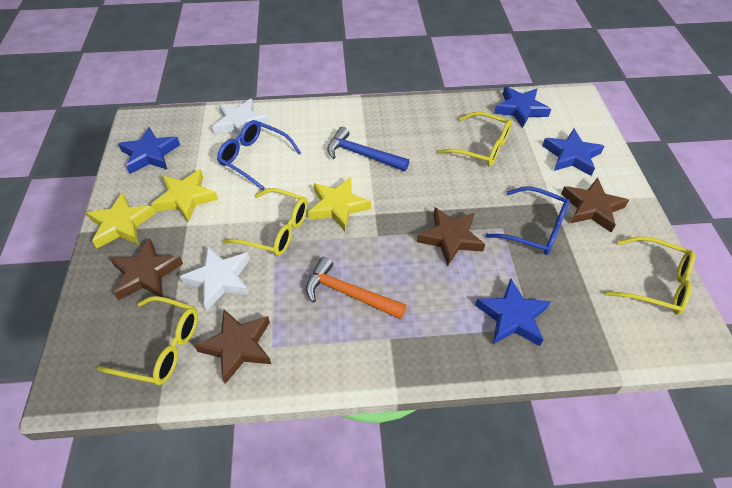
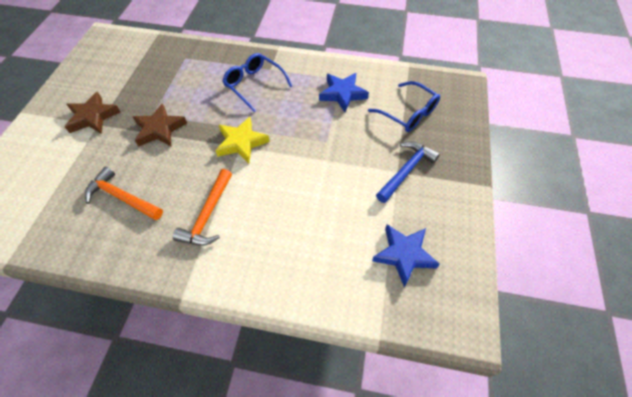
blue star: 4 -> 2
brown star: 4 -> 2
orange hammer: 1 -> 2
white star: 2 -> 0
yellow glasses: 4 -> 0
yellow star: 3 -> 1

